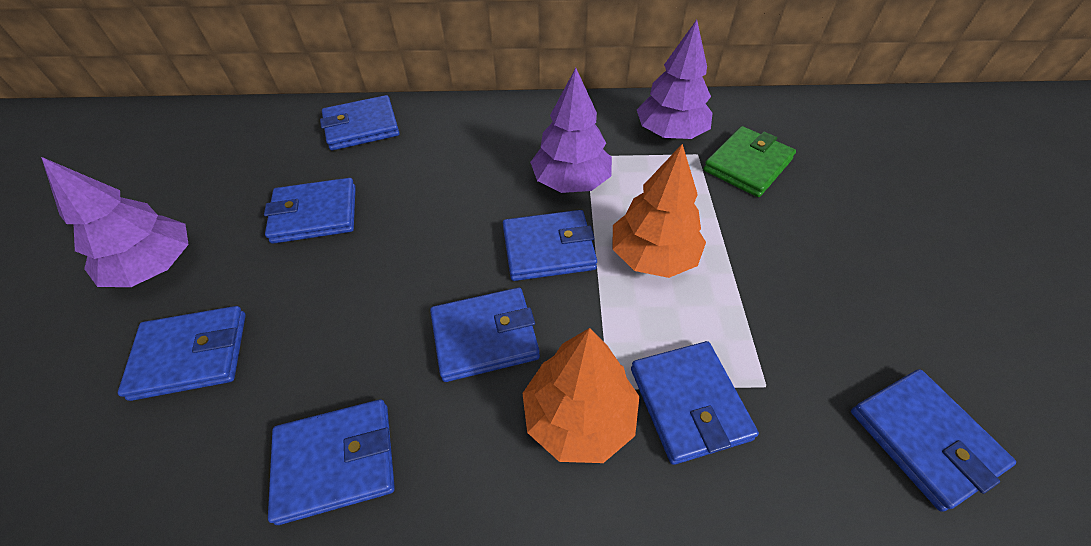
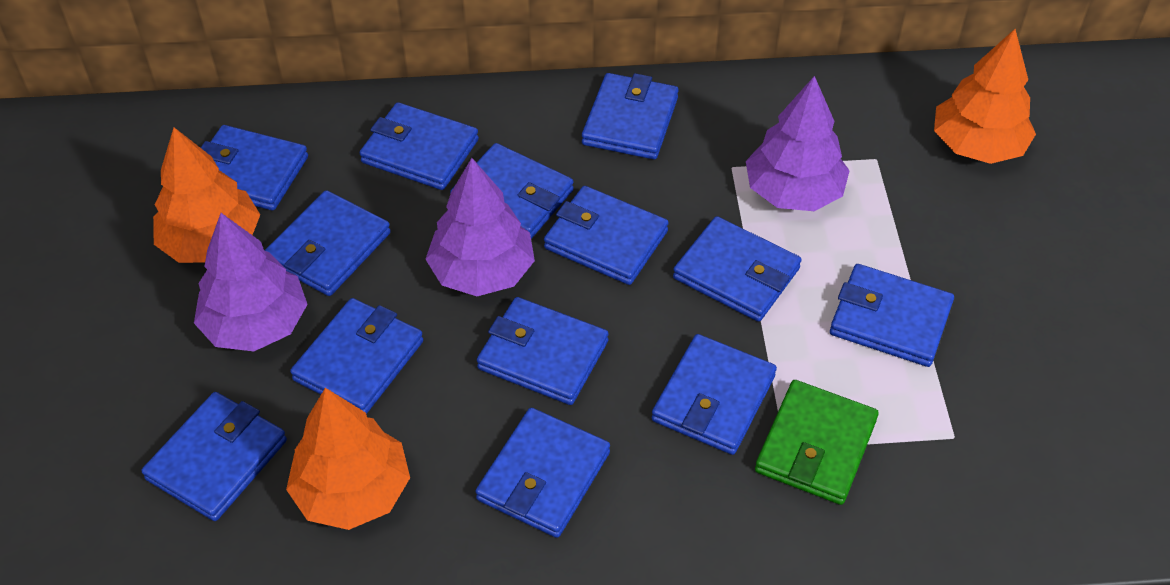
blue wallet: 8 -> 13
orange tree: 2 -> 3

